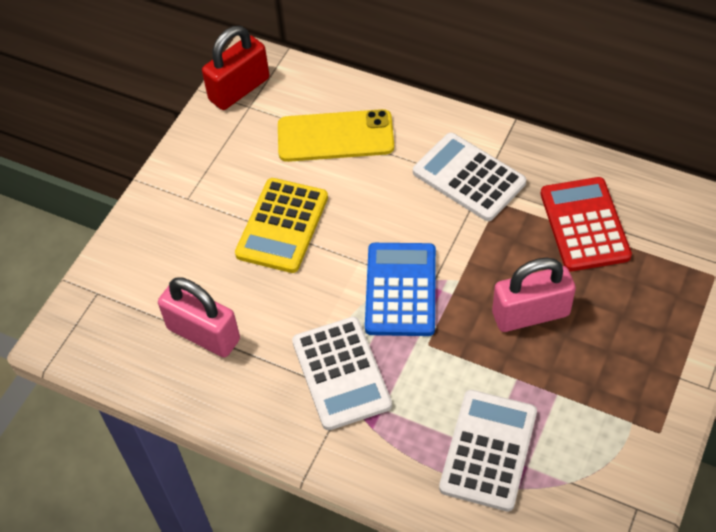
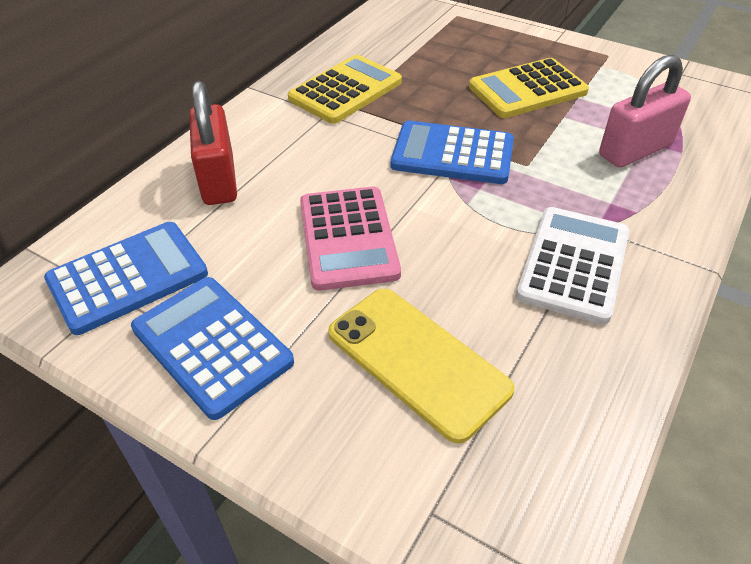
blue calculator: 1 -> 3
pink calculator: 0 -> 1
pink padlock: 2 -> 1
red calculator: 1 -> 0
white calculator: 3 -> 1
yellow calculator: 1 -> 2

